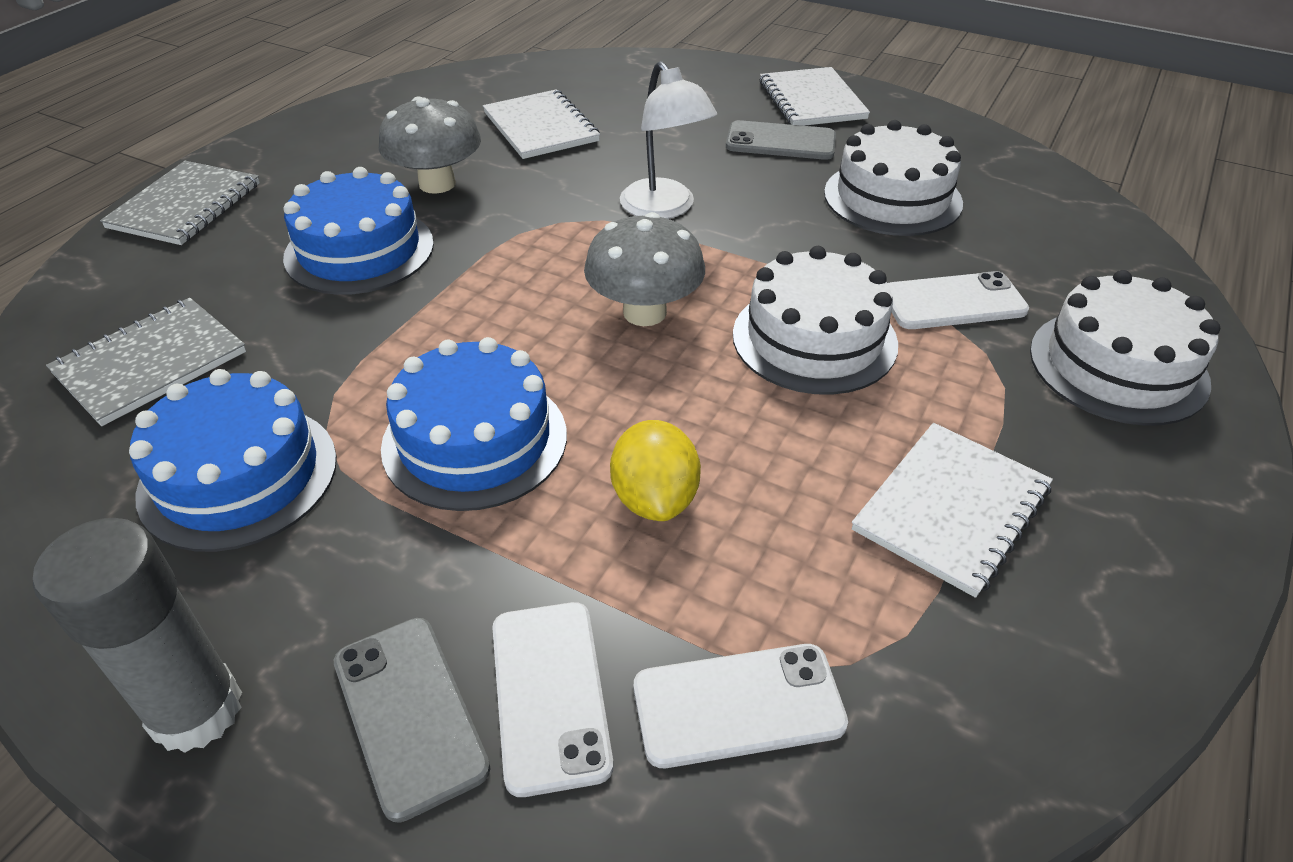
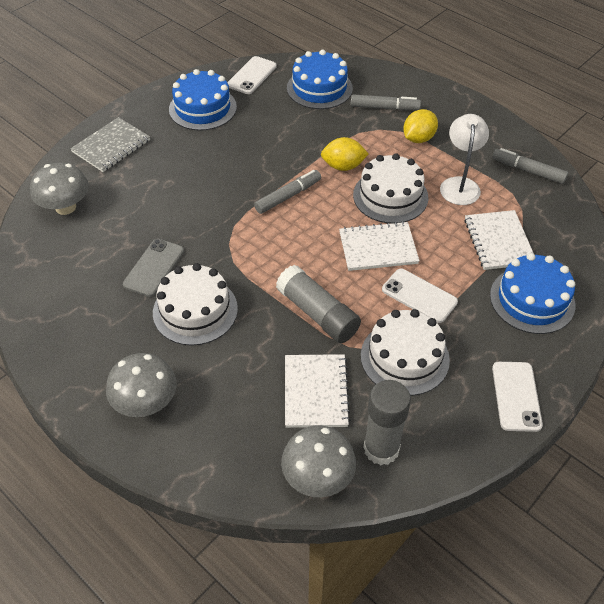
grey glue stick: 1 -> 2
grey marker: 0 -> 3
grey mushroom: 2 -> 3
grey notebook: 2 -> 1
grey phone: 2 -> 1
yellow lemon: 1 -> 2

